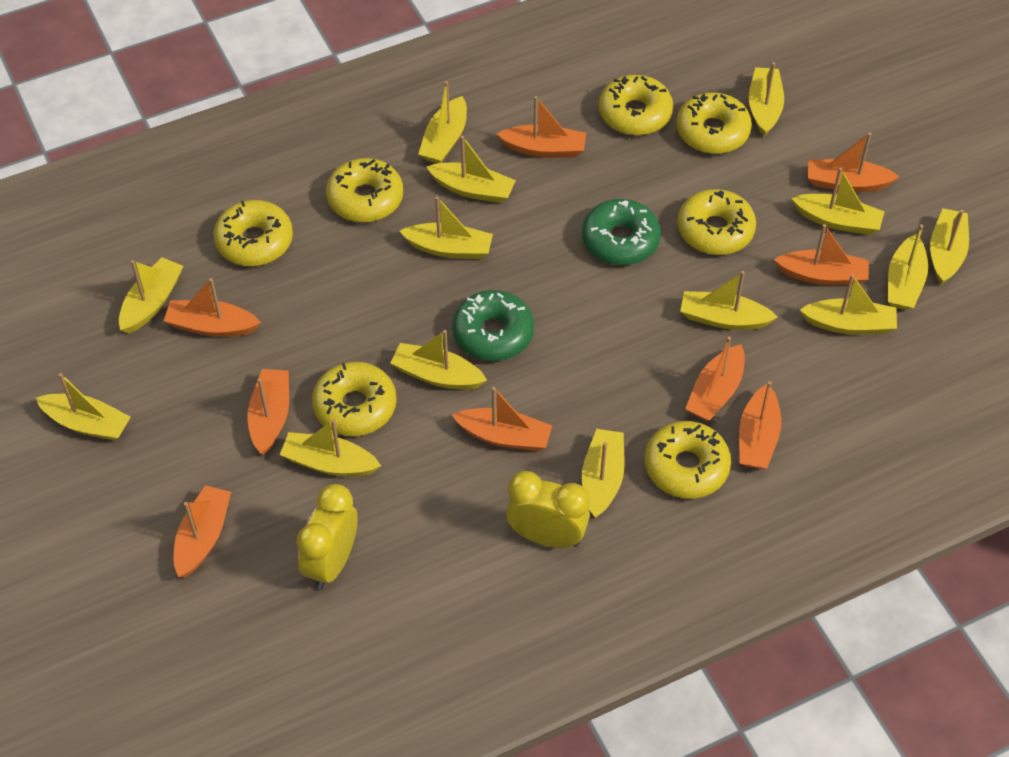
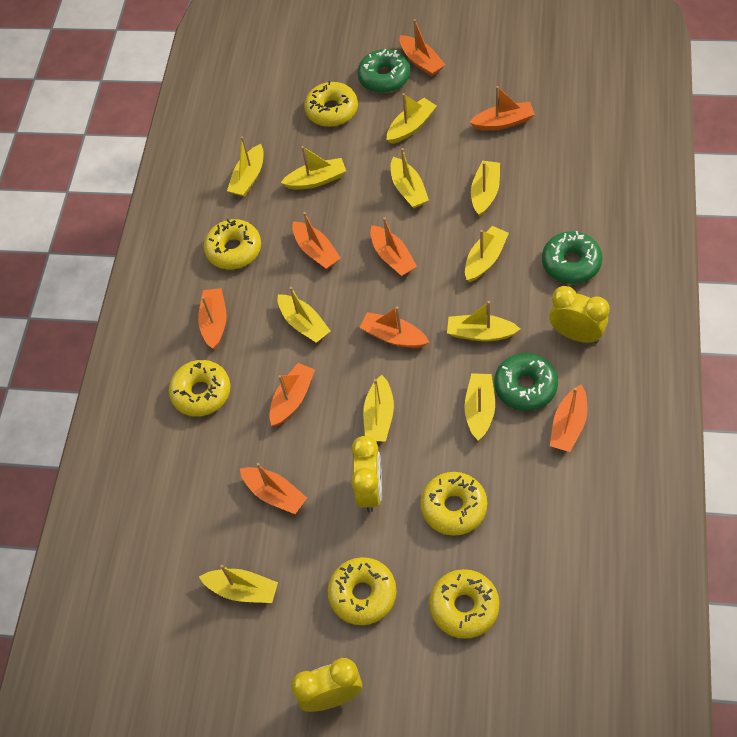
green donut: 2 -> 3
yellow boat: 14 -> 11
yellow clock: 2 -> 3
yellow donut: 7 -> 6

